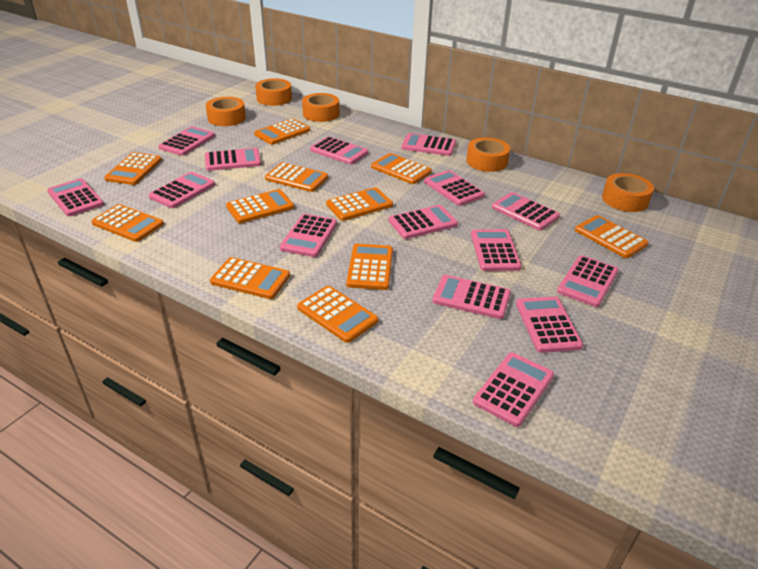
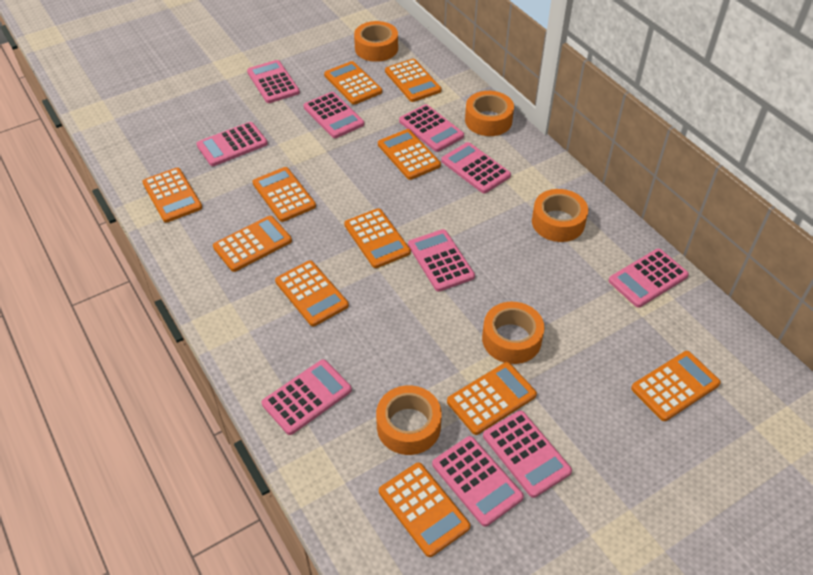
pink calculator: 15 -> 10

